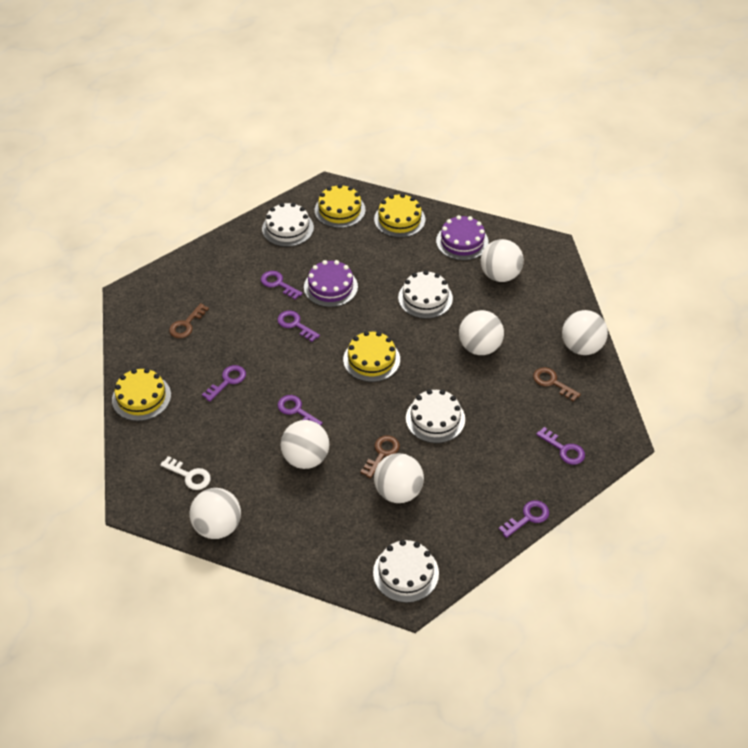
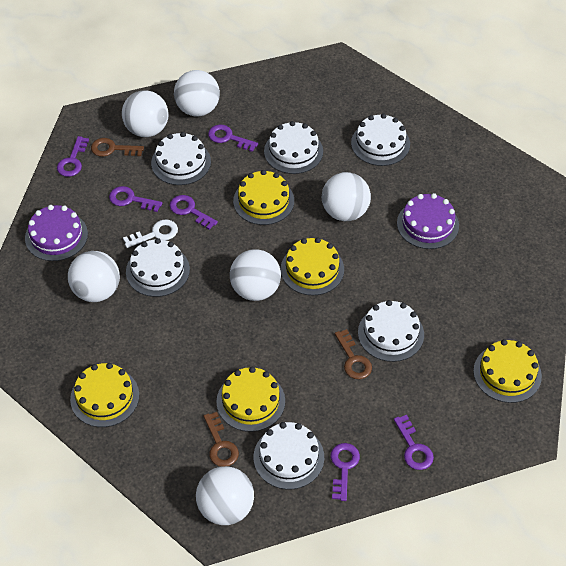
white cake: 4 -> 6
yellow cake: 4 -> 5

